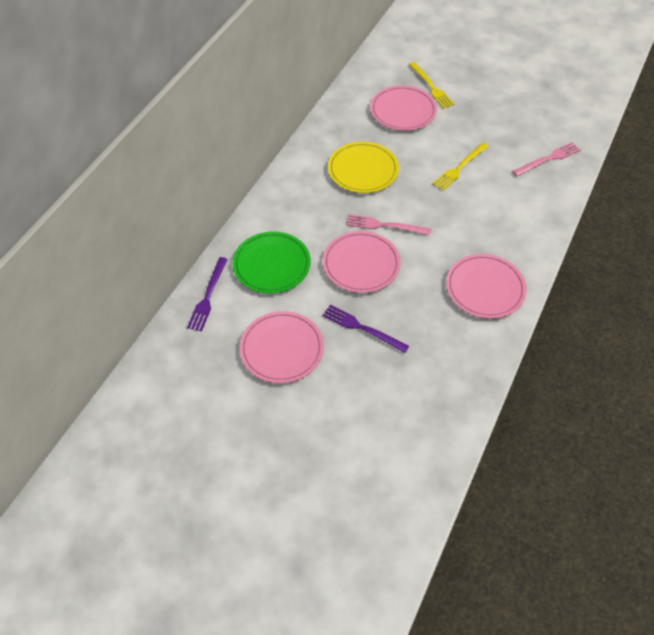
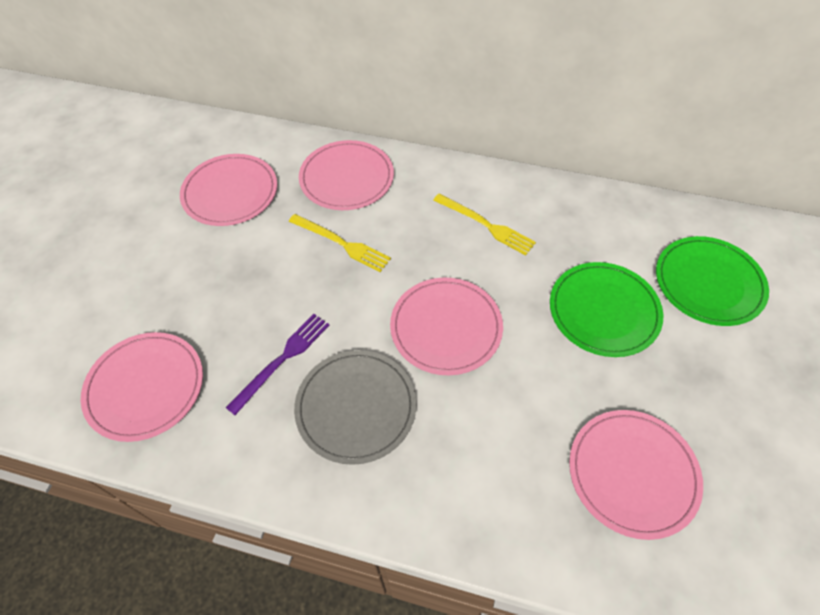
green plate: 1 -> 2
grey plate: 0 -> 1
pink fork: 2 -> 0
pink plate: 4 -> 5
purple fork: 2 -> 1
yellow plate: 1 -> 0

